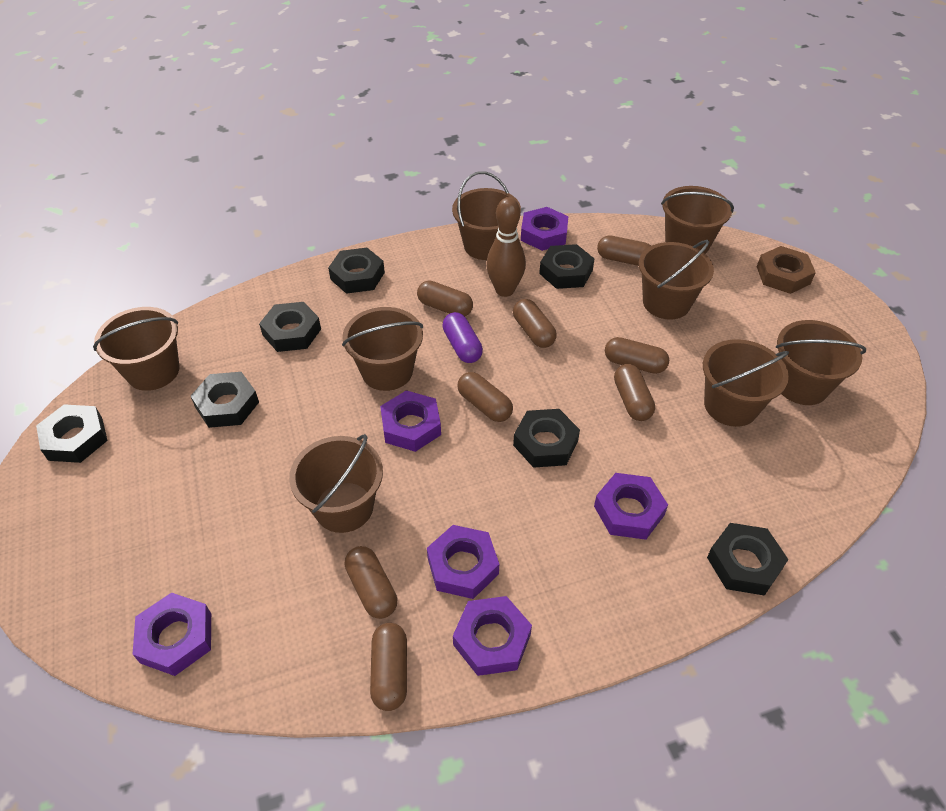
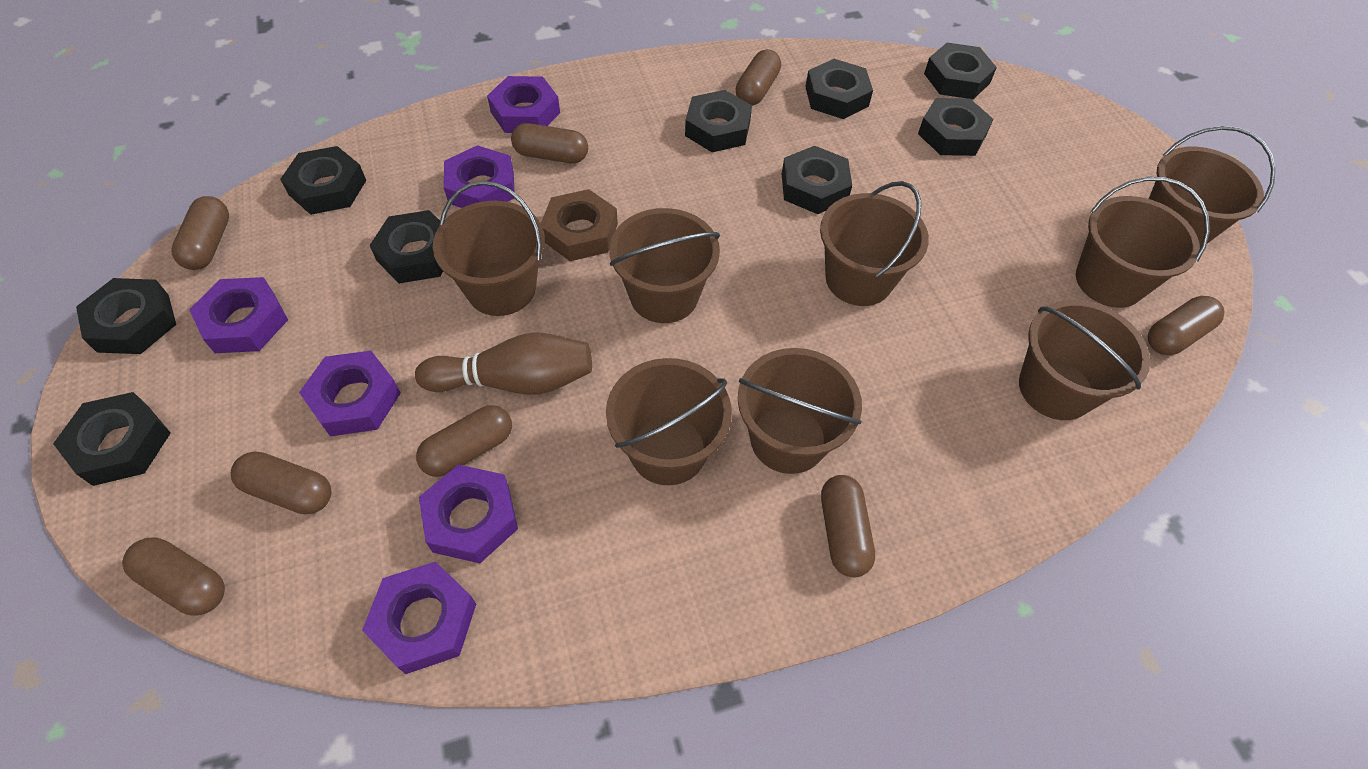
black nut: 7 -> 9
purple capsule: 1 -> 0

